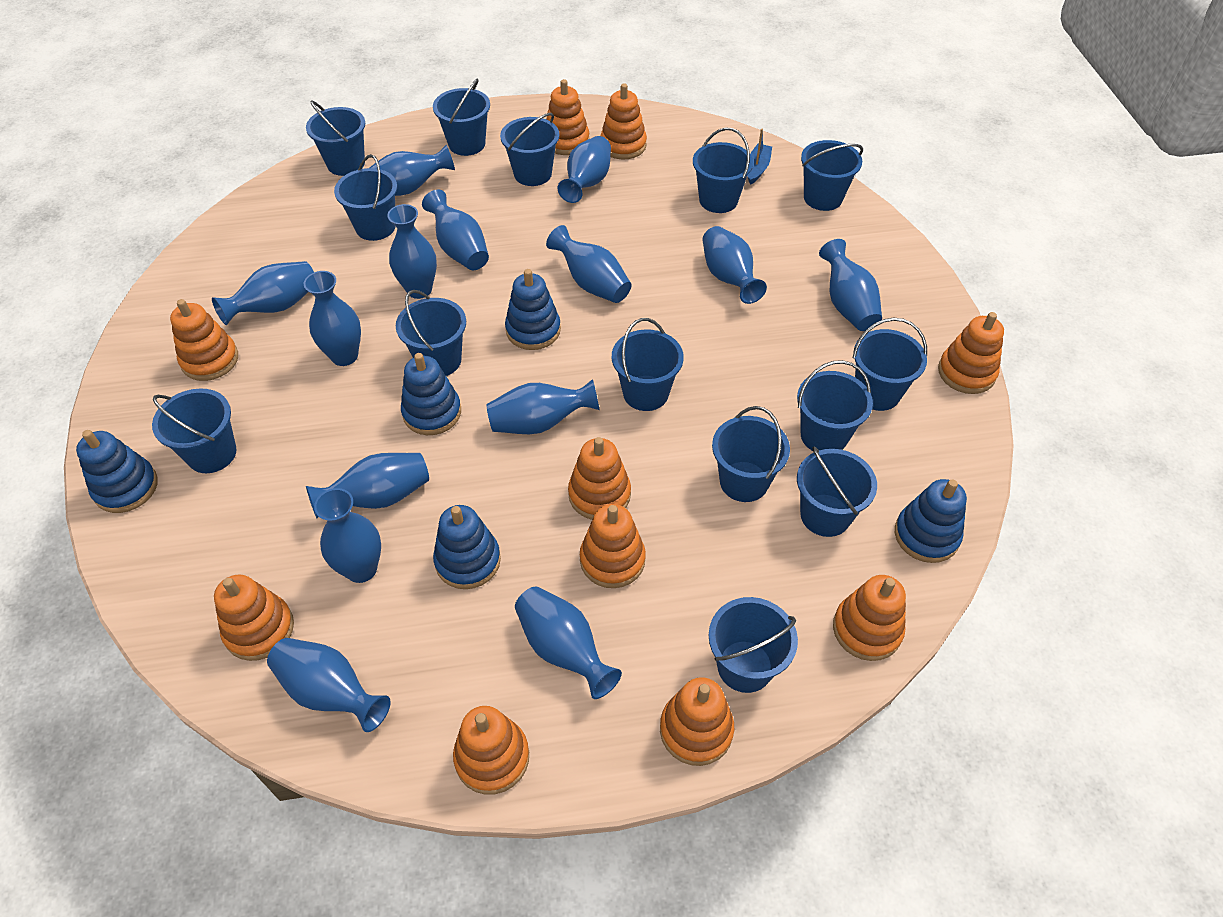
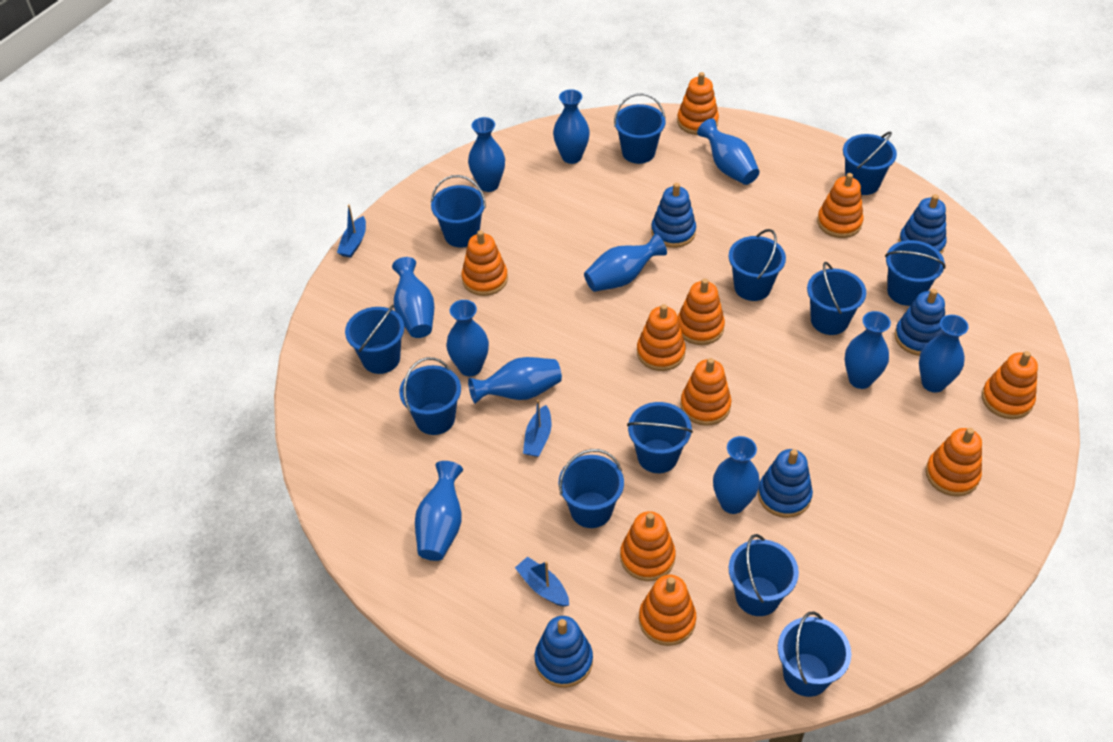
blue boat: 1 -> 3
blue bucket: 14 -> 12
blue vase: 14 -> 11

